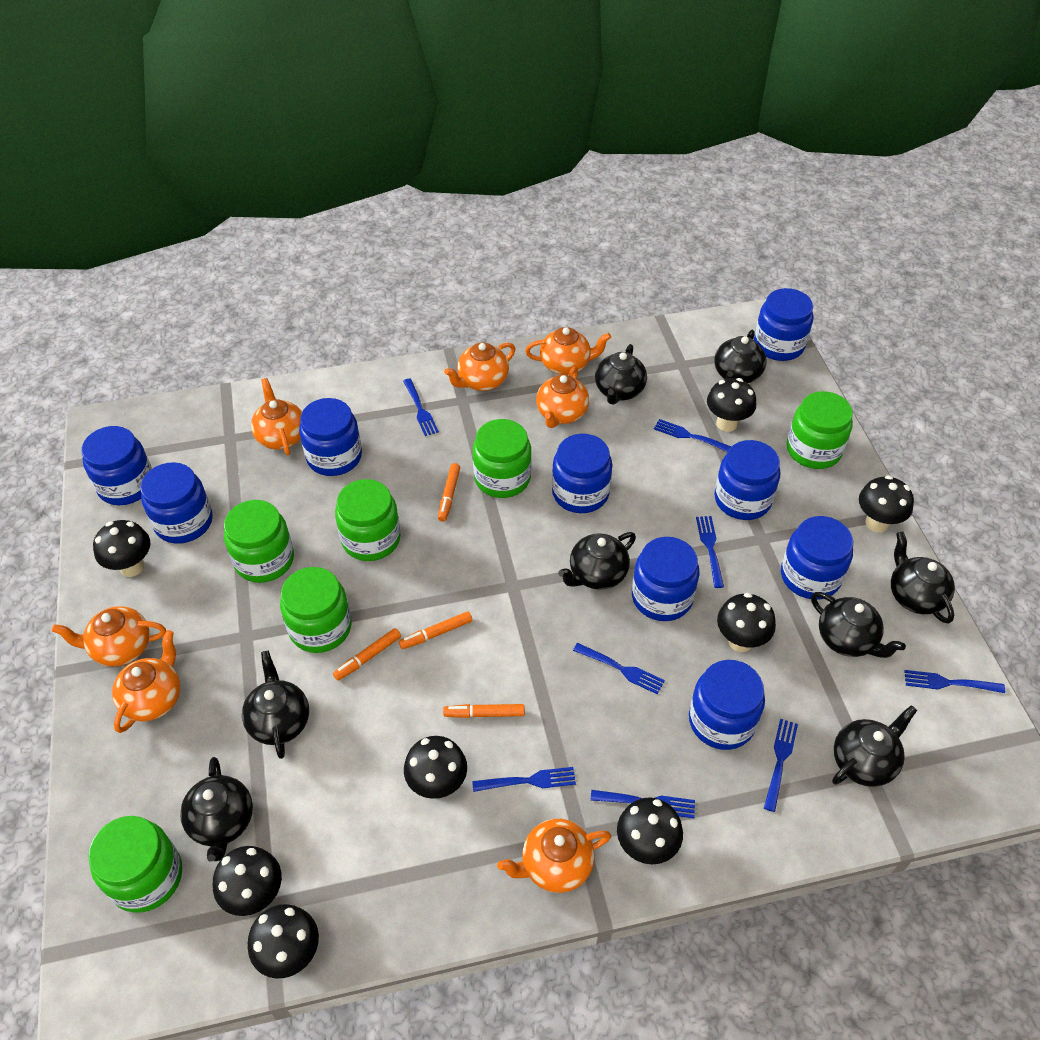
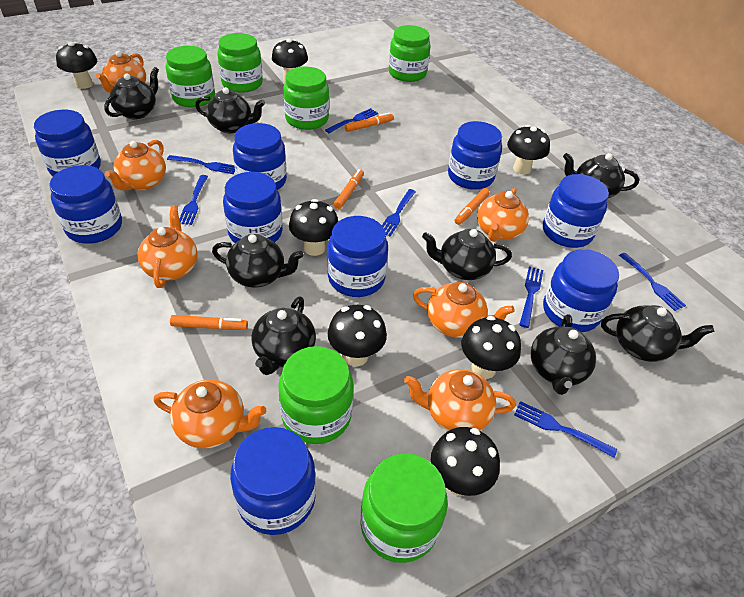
black mushroom: 8 -> 7
blue fork: 8 -> 7

